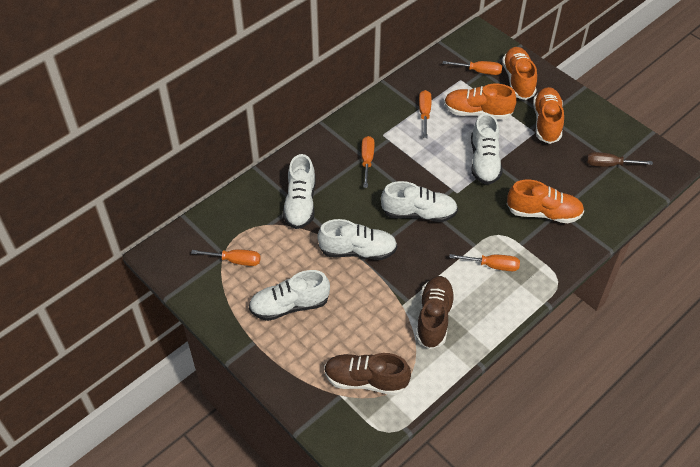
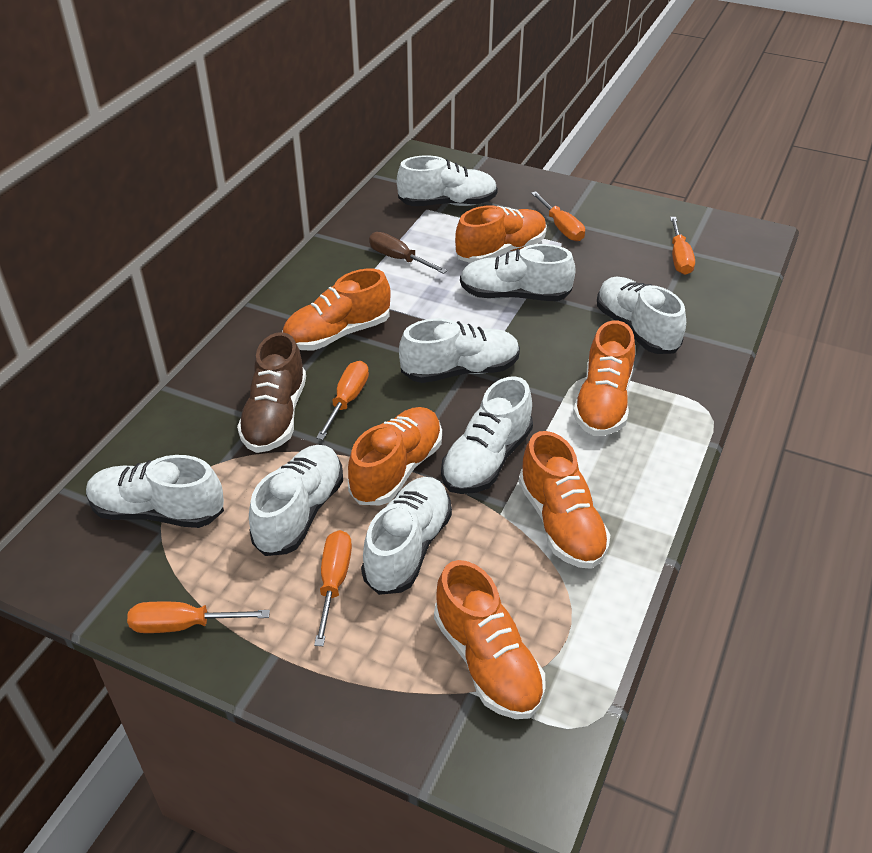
brown shoe: 2 -> 1
orange shoe: 4 -> 6
white shoe: 5 -> 8

